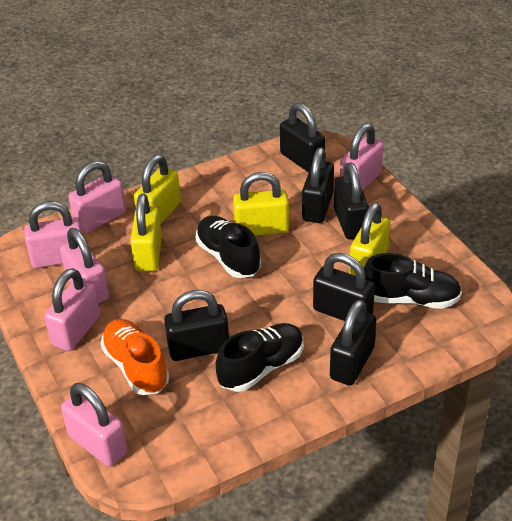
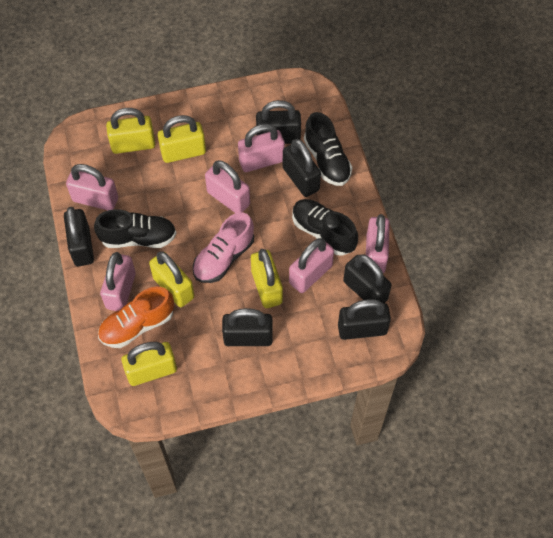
pink shoe: 0 -> 1
yellow padlock: 4 -> 5

